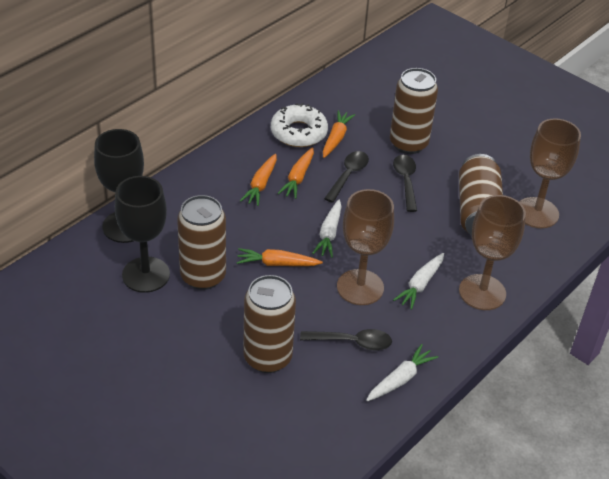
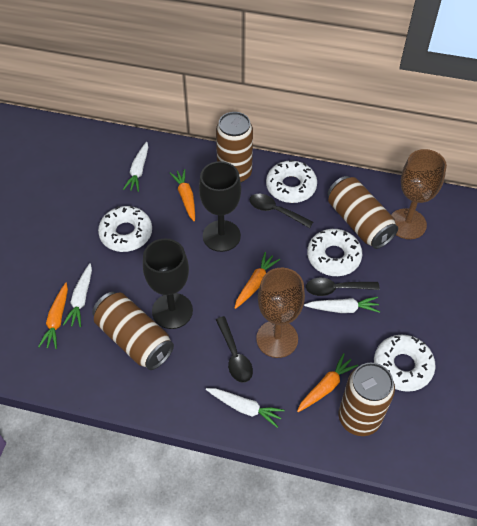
brown goblet: 3 -> 2
white carrot: 3 -> 4
white donut: 1 -> 4

